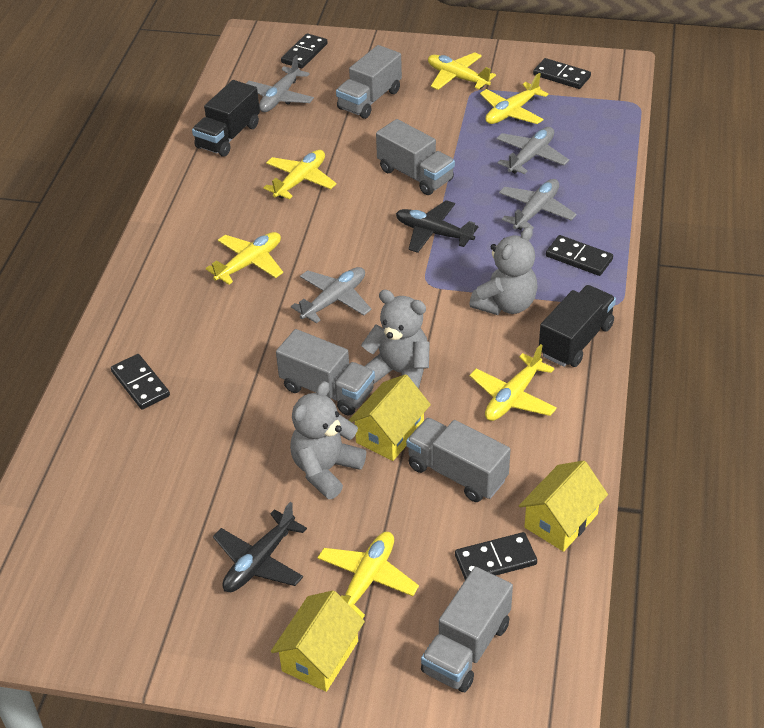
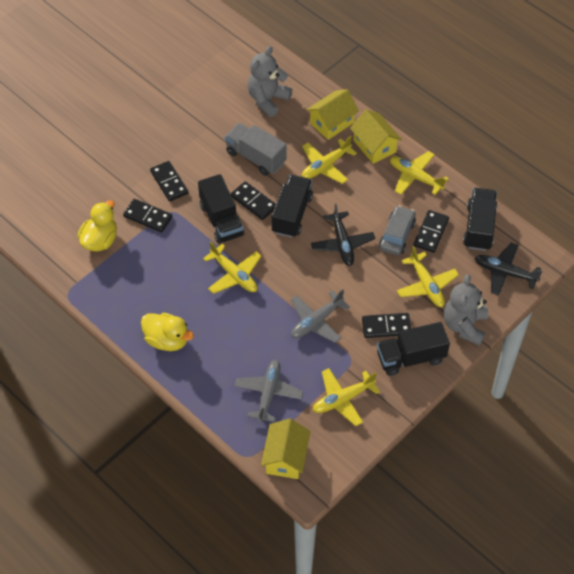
black truck: 2 -> 4
grey car: 0 -> 1
grey plane: 4 -> 2
grey teddy bear: 3 -> 2
grey truck: 5 -> 1
yellow duck: 0 -> 2
yellow plane: 6 -> 5

